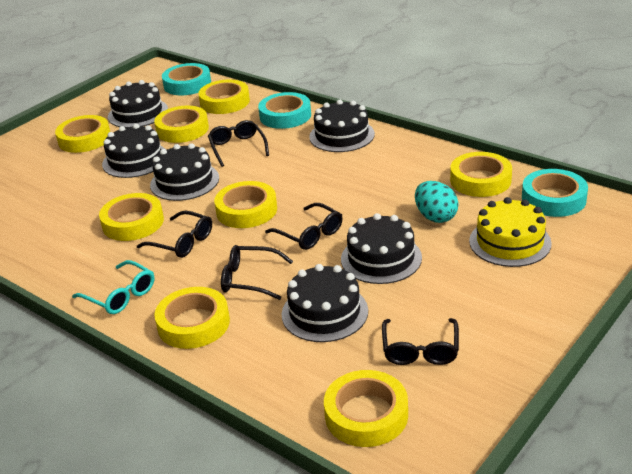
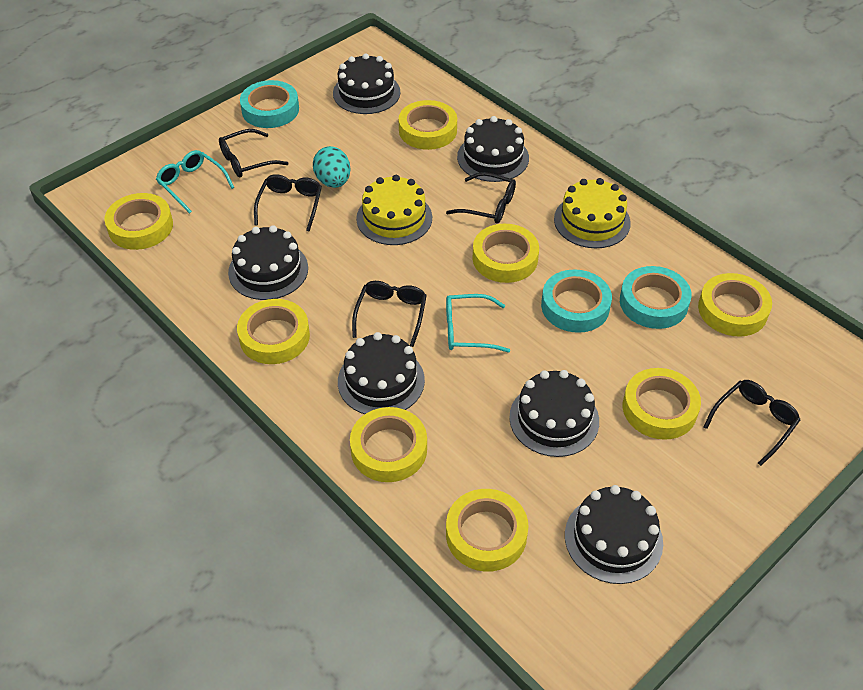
turquoise glasses: 1 -> 2
yellow cake: 1 -> 2

